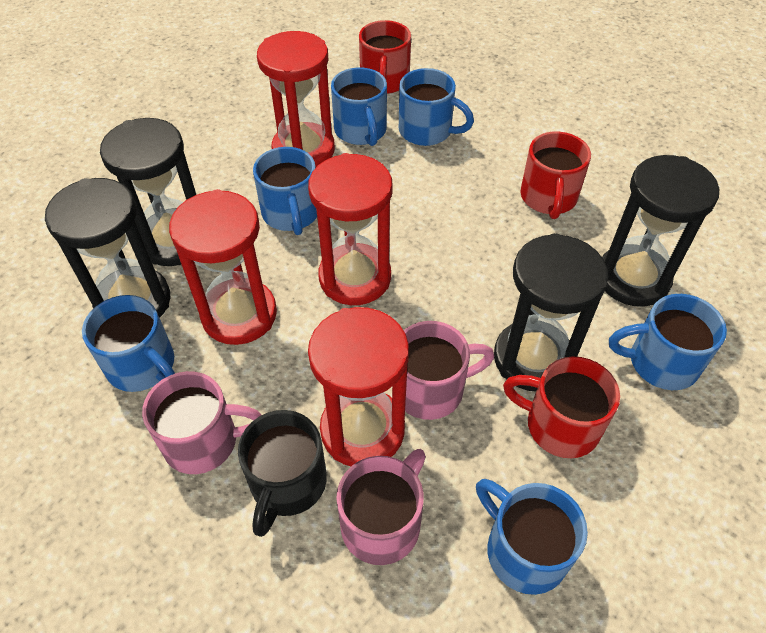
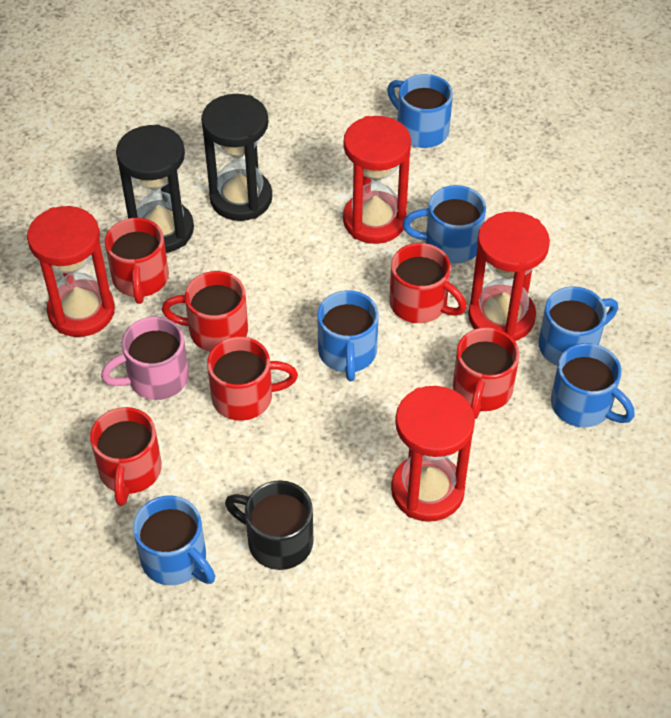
black hourglass: 4 -> 2
pink mug: 3 -> 1
red mug: 3 -> 6

